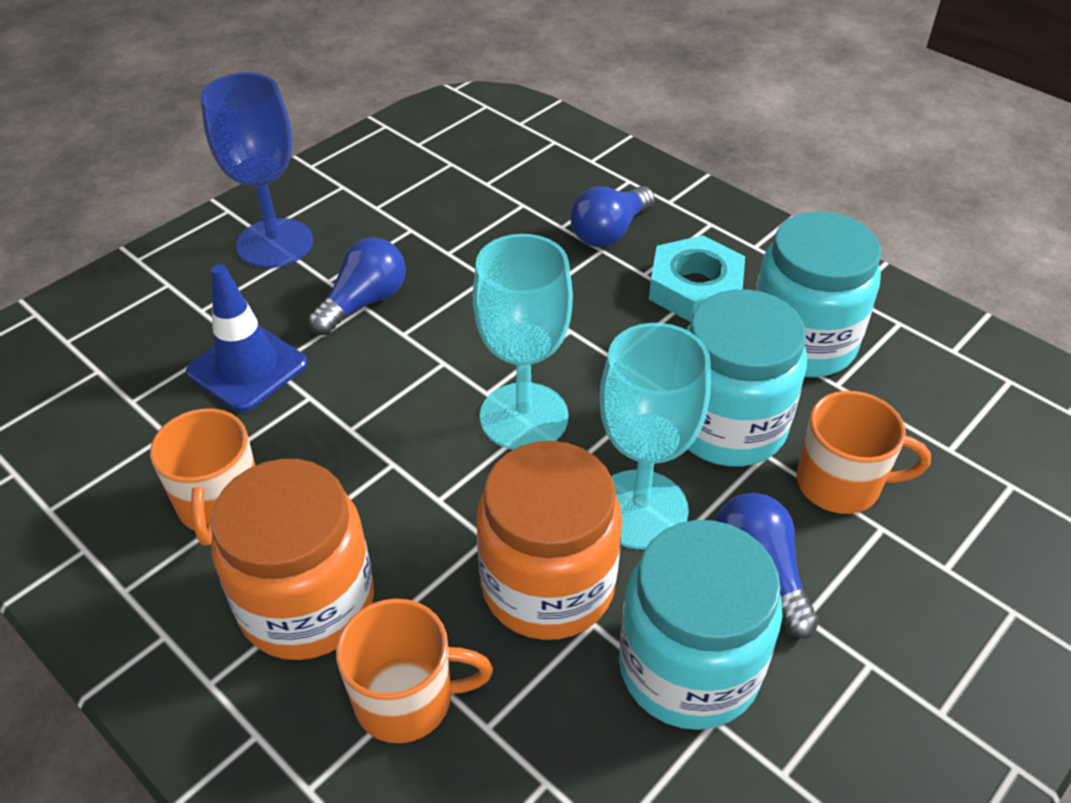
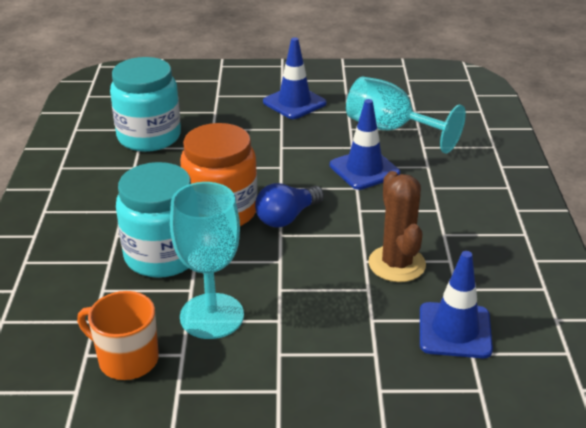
blue goblet: 1 -> 0
blue light bulb: 3 -> 1
blue traffic cone: 1 -> 3
brown cactus: 0 -> 1
orange jar: 2 -> 1
orange mug: 3 -> 1
turquoise jar: 3 -> 2
turquoise nut: 1 -> 0

